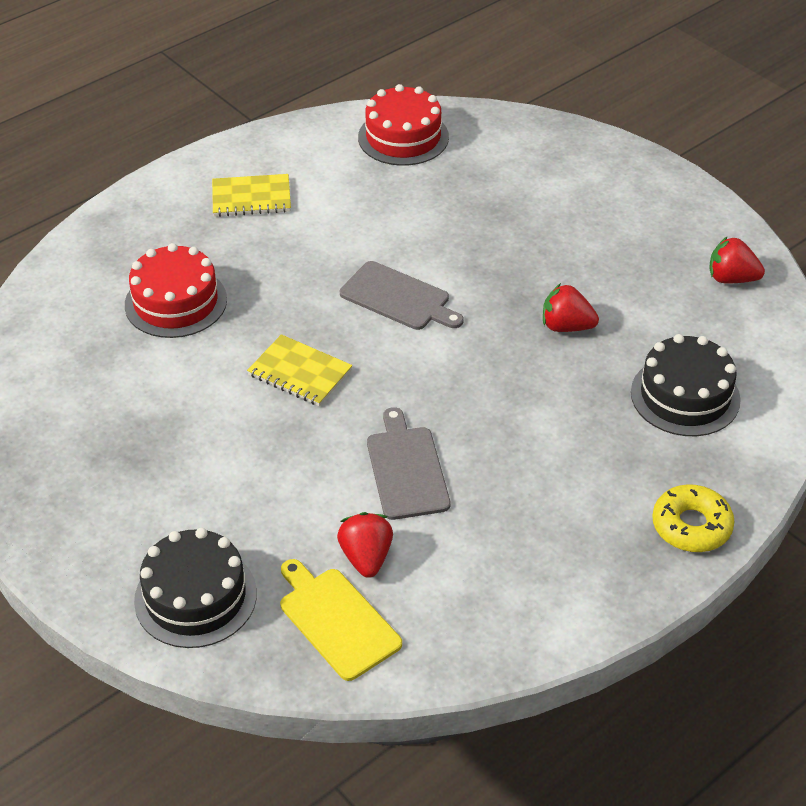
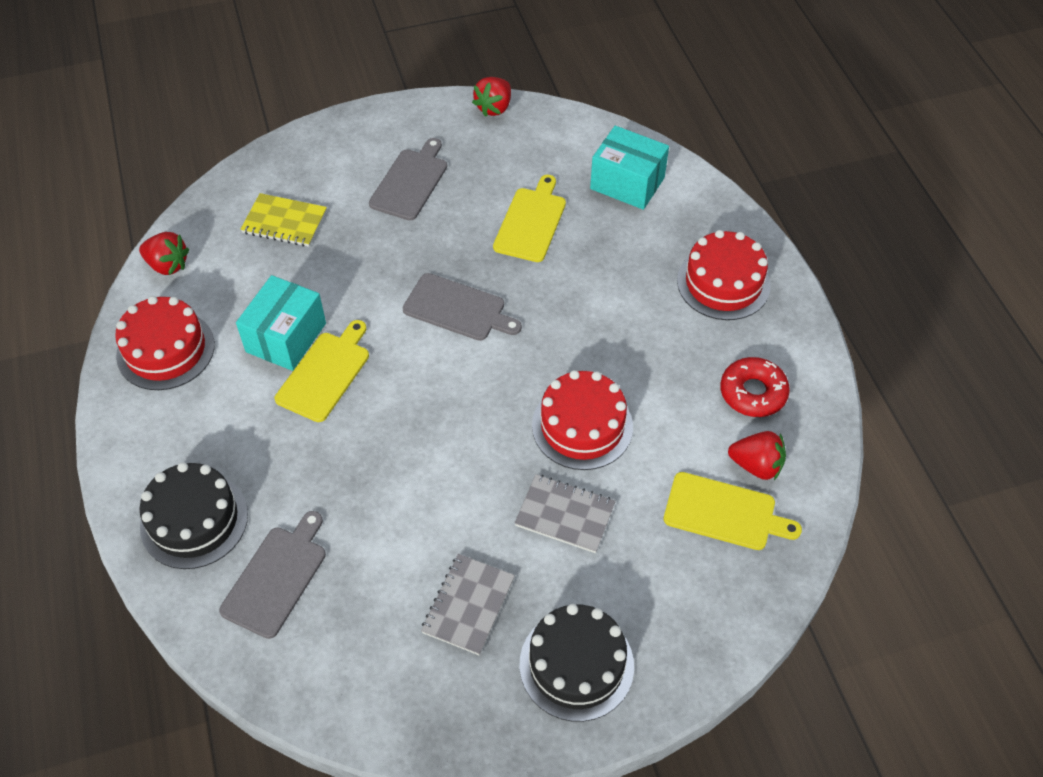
grey cutting board: 2 -> 3
grey notebook: 0 -> 2
red cake: 2 -> 3
red donut: 0 -> 1
turquoise box: 0 -> 2
yellow cutting board: 1 -> 3
yellow donut: 1 -> 0
yellow notebook: 2 -> 1

